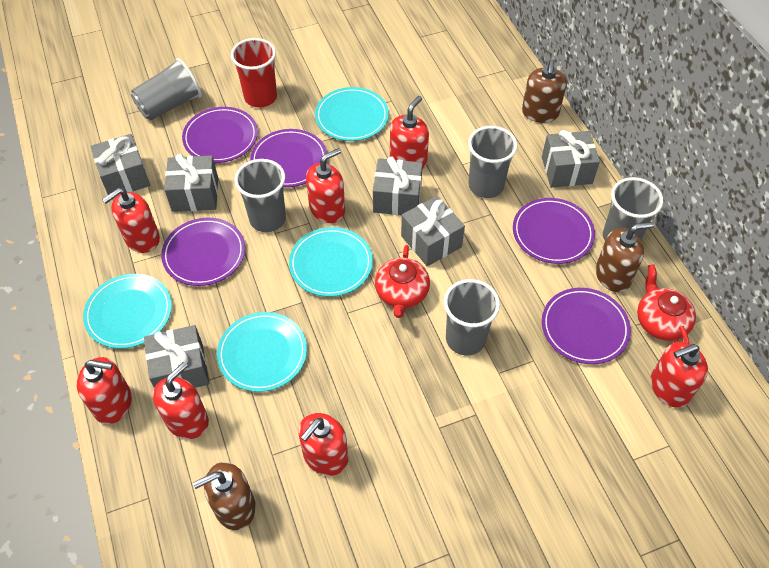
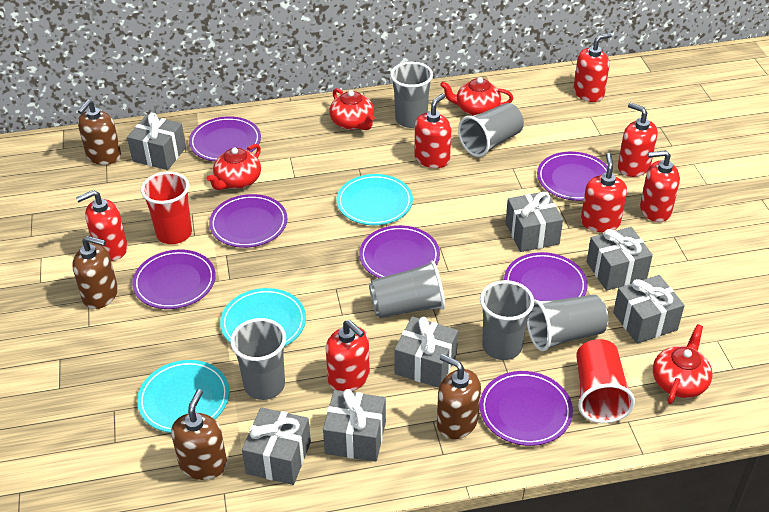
brown soap dispenser: 3 -> 4
grey cup: 5 -> 6
grey gift: 6 -> 7
purple plate: 5 -> 7
red cup: 1 -> 2
red teapot: 2 -> 4
turquoise plate: 4 -> 3

